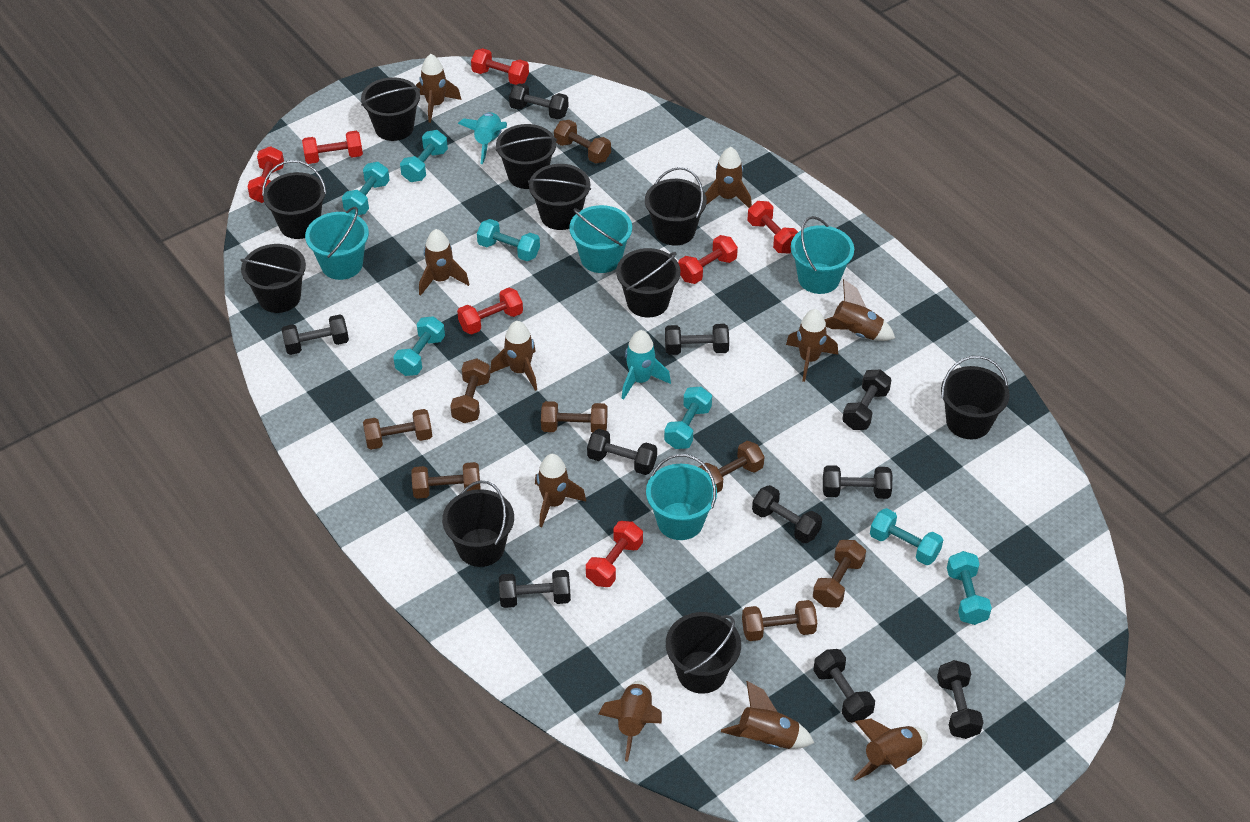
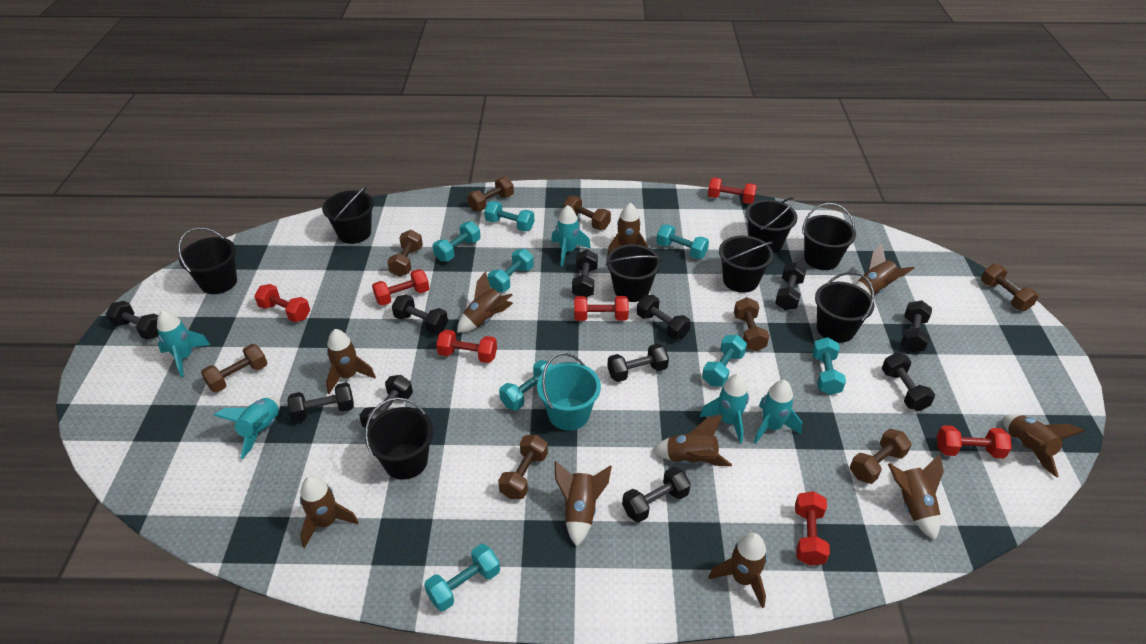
black bucket: 10 -> 8
black dumbbell: 10 -> 11
turquoise bucket: 4 -> 1
turquoise dumbbell: 7 -> 8
turquoise rocket: 2 -> 5

